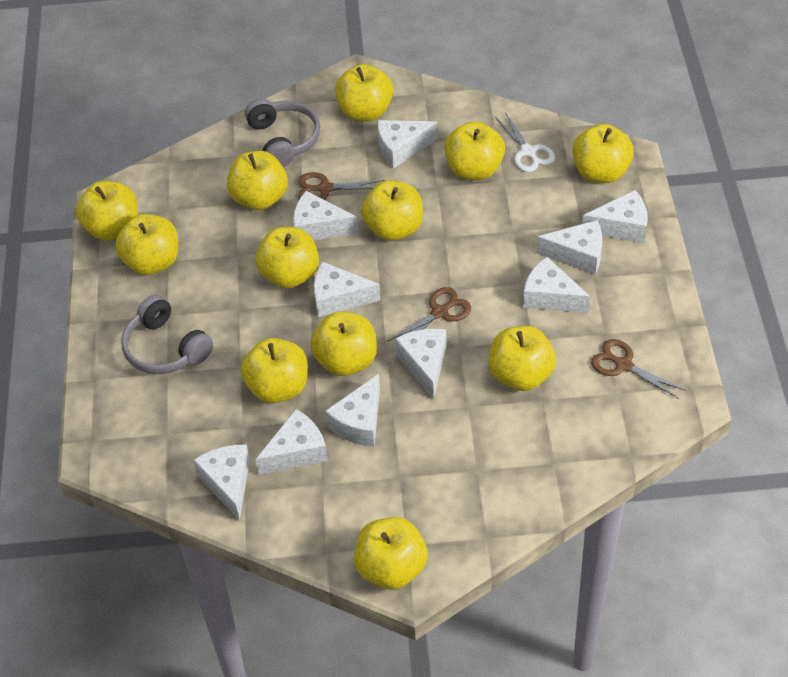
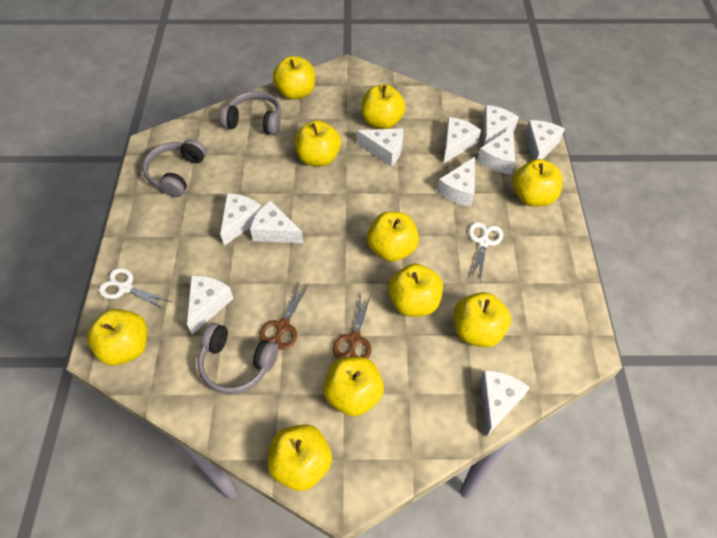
brown scissors: 3 -> 2
grey headphones: 2 -> 3
white scissors: 1 -> 2
yellow apple: 12 -> 10

